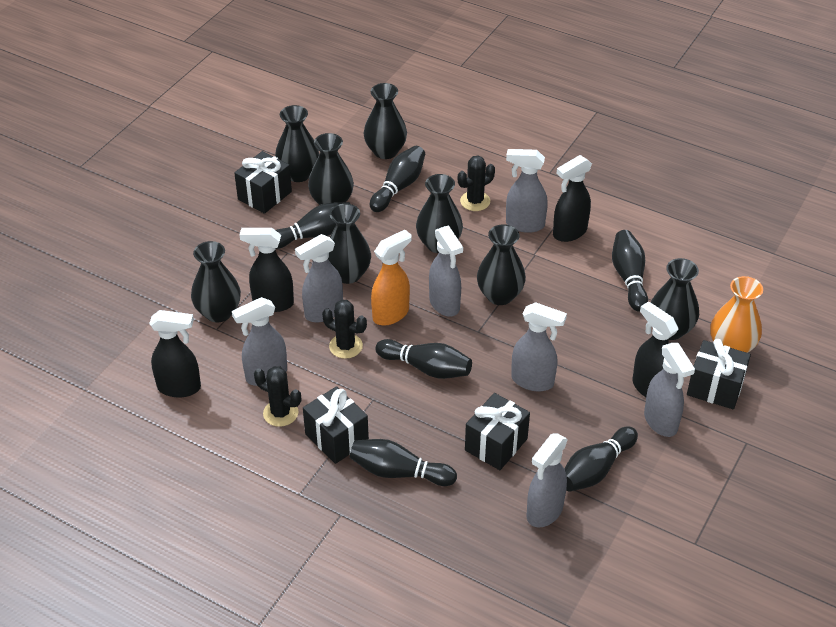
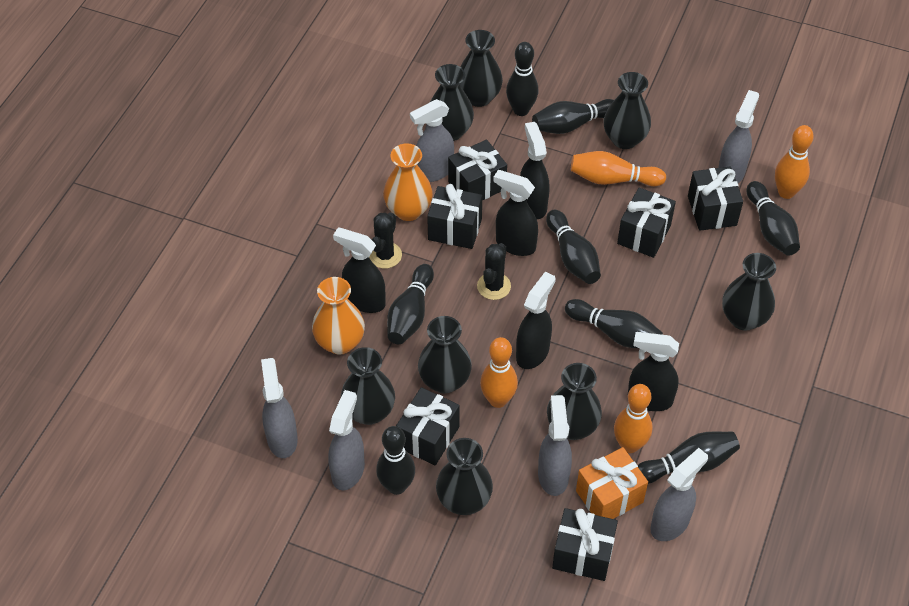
black bowling pin: 6 -> 8
black cactus: 3 -> 2
black gift: 4 -> 6
black spray bottle: 4 -> 5
grey spray bottle: 7 -> 6
orange bowling pin: 0 -> 4
orange gift: 0 -> 1
orange spray bottle: 1 -> 0
orange vase: 1 -> 2

